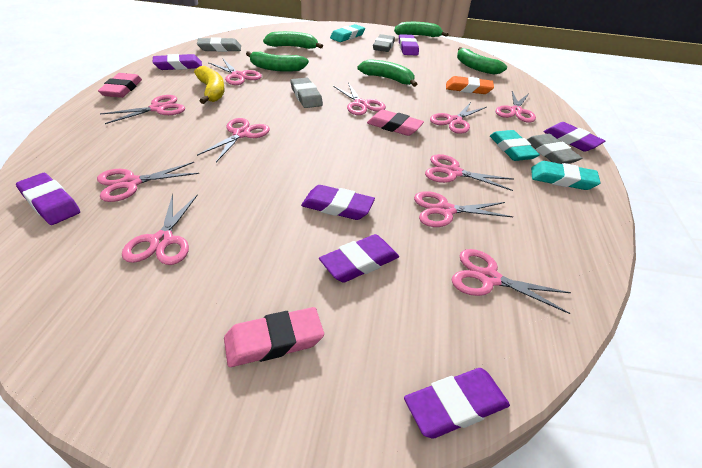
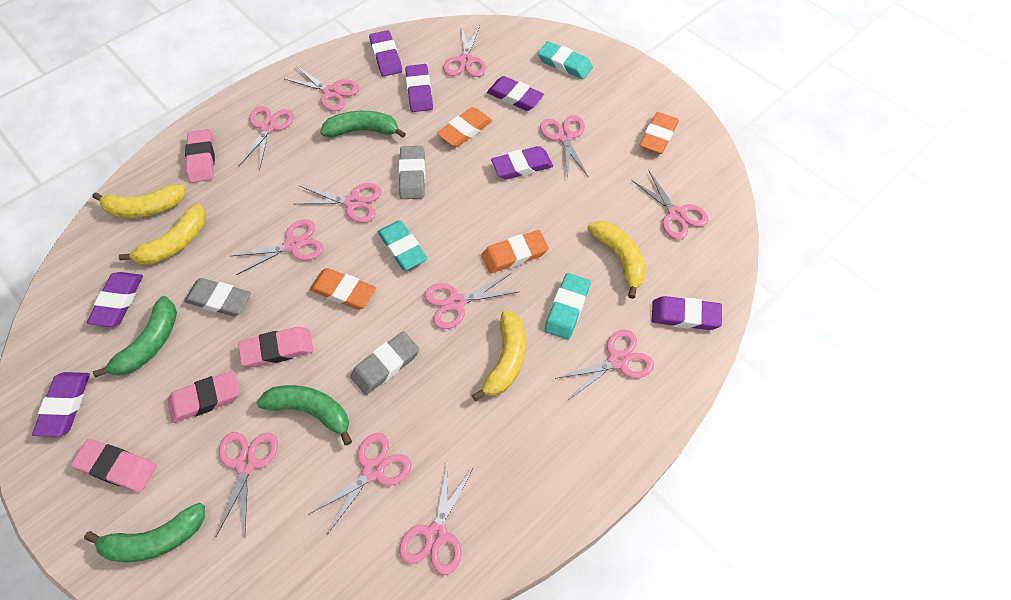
green banana: 5 -> 4
grey eraser: 4 -> 3
orange eraser: 1 -> 4
pink eraser: 3 -> 4
pink scissors: 11 -> 12
yellow banana: 1 -> 4

